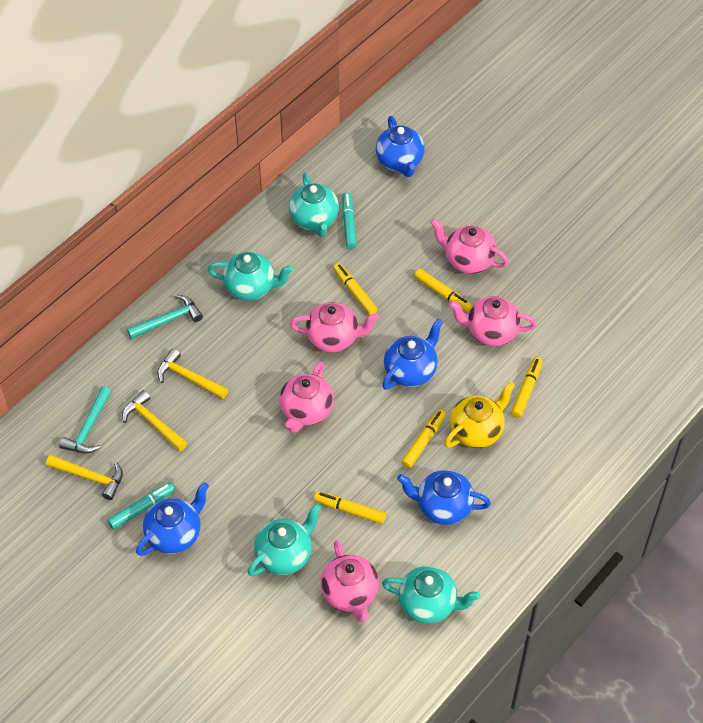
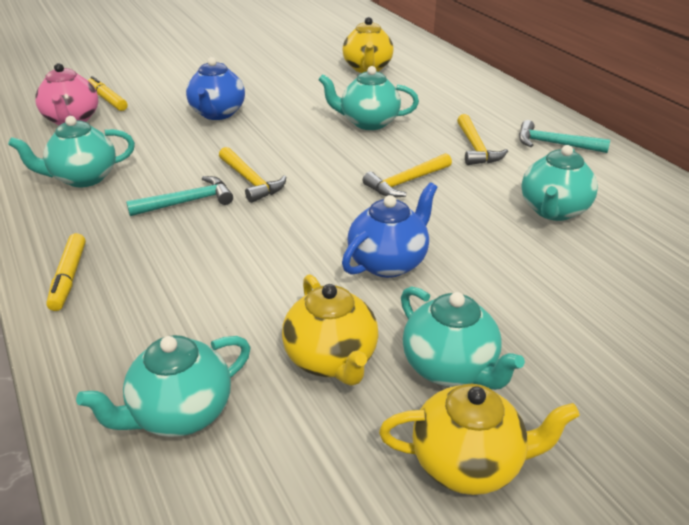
blue teapot: 4 -> 2
pink teapot: 5 -> 1
turquoise marker: 2 -> 0
turquoise teapot: 4 -> 5
yellow marker: 5 -> 2
yellow teapot: 1 -> 3

